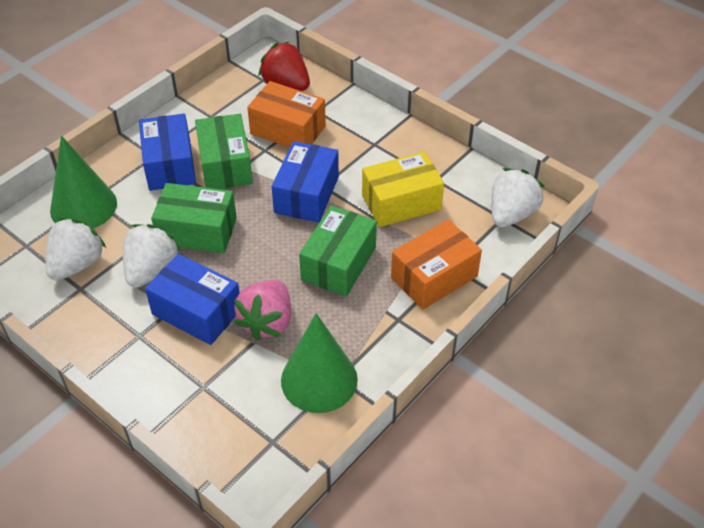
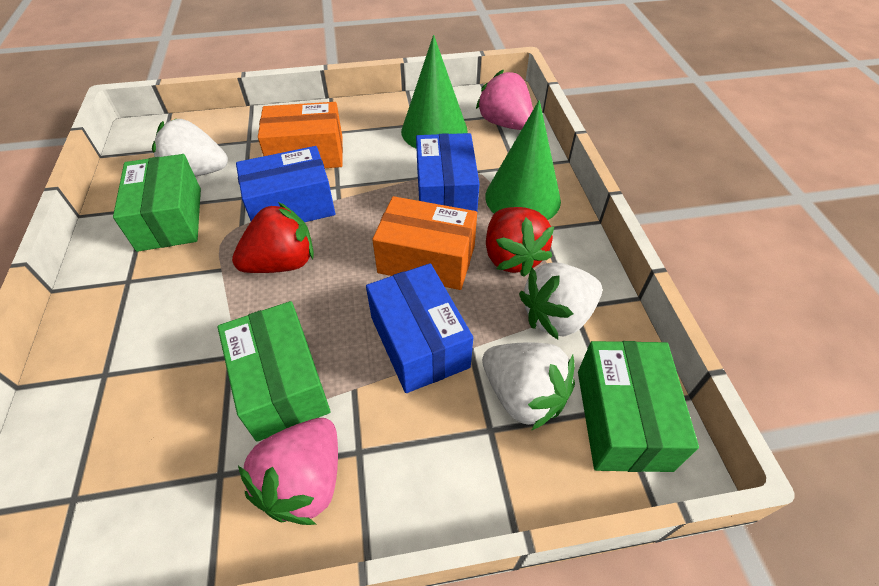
pink strawberry: 1 -> 2
red strawberry: 1 -> 2
yellow box: 1 -> 0

